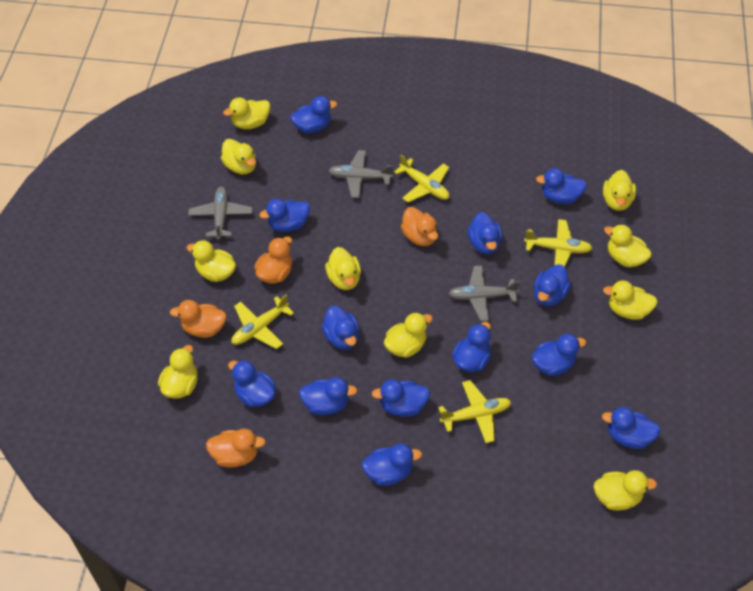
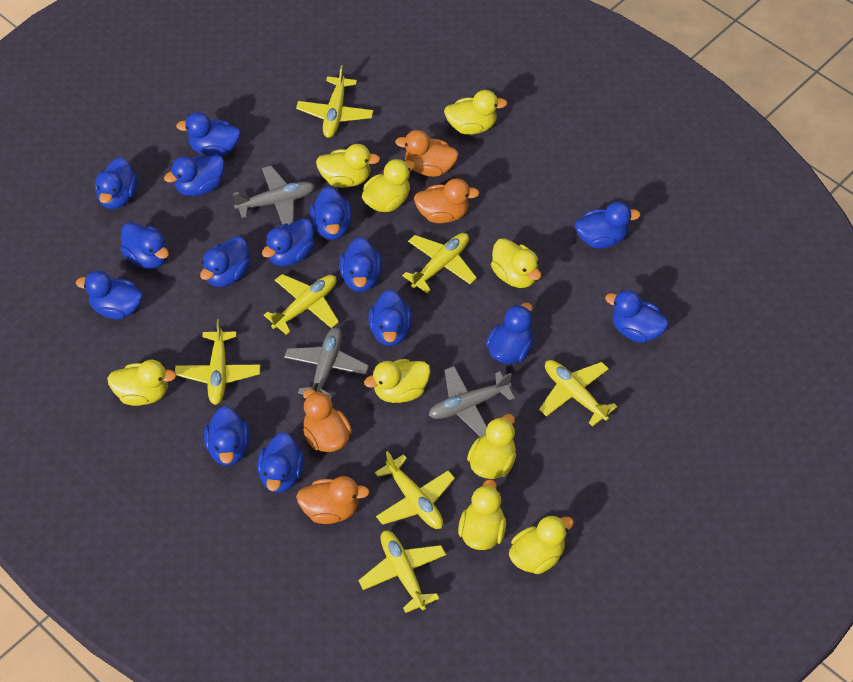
blue duck: 13 -> 15
yellow duck: 10 -> 9
yellow plane: 4 -> 7

